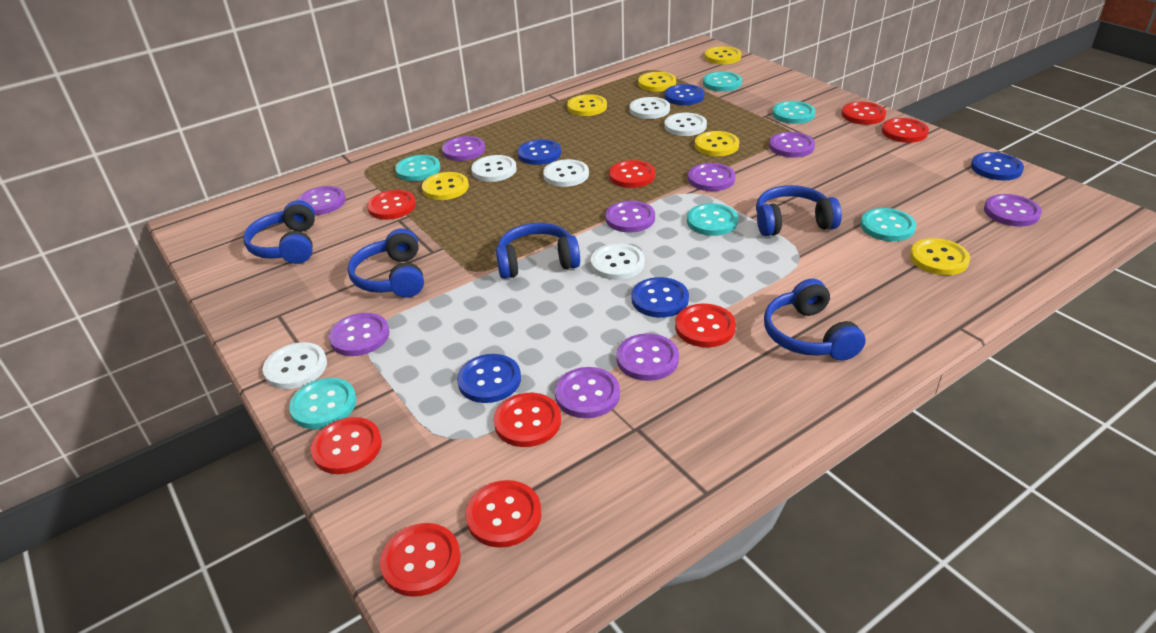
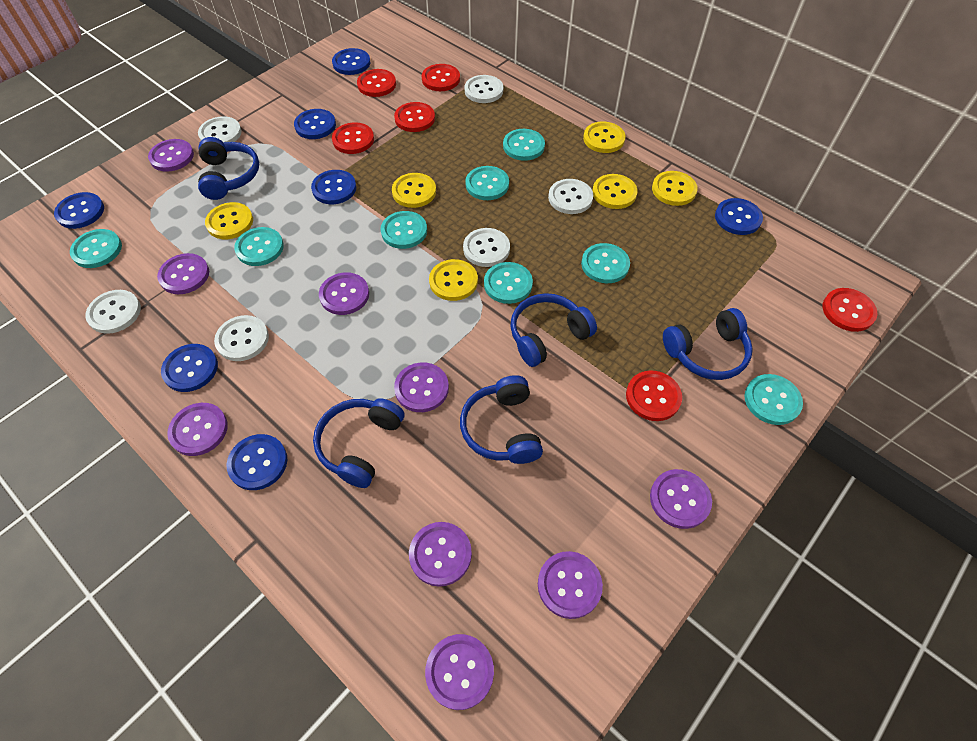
blue button: 5 -> 7
red button: 9 -> 6
turquoise button: 6 -> 8

